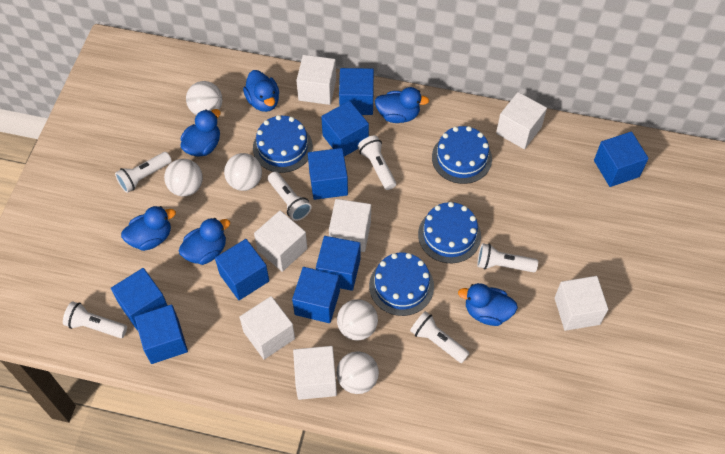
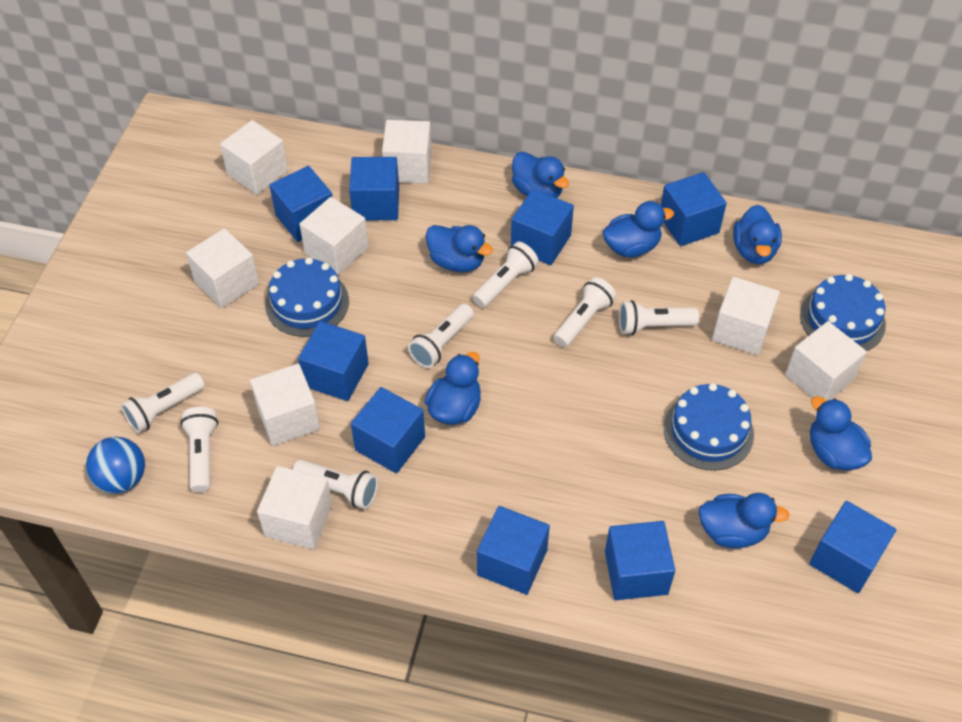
blue ball: 0 -> 1
blue cake: 4 -> 3
blue duck: 6 -> 7
white ball: 5 -> 0
white cube: 7 -> 8
white flashlight: 6 -> 7

